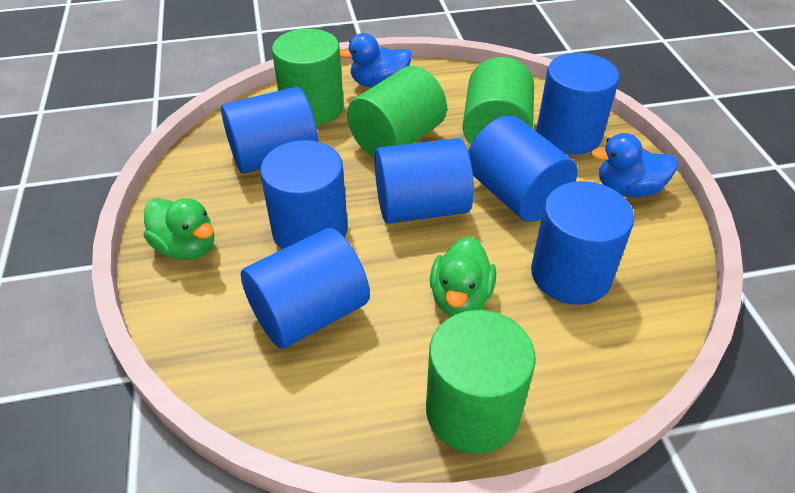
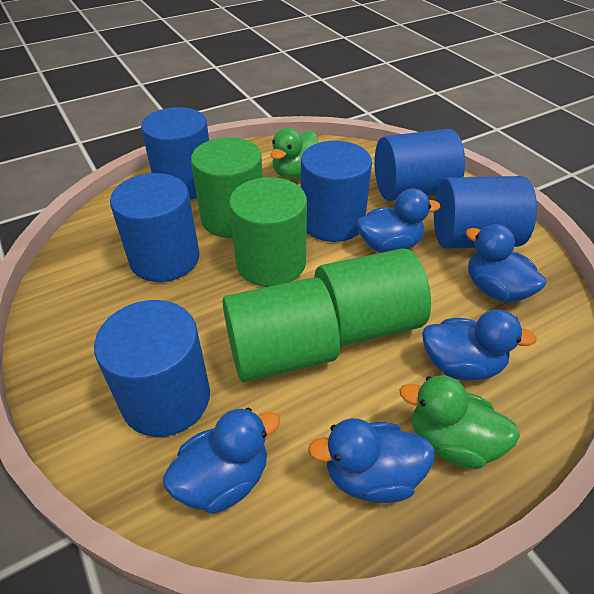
blue cylinder: 7 -> 6
blue duck: 2 -> 5

